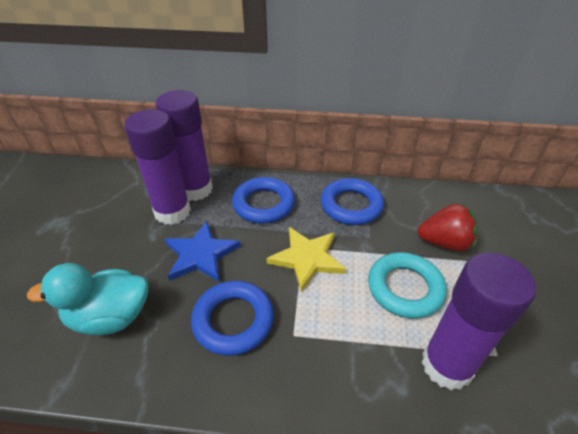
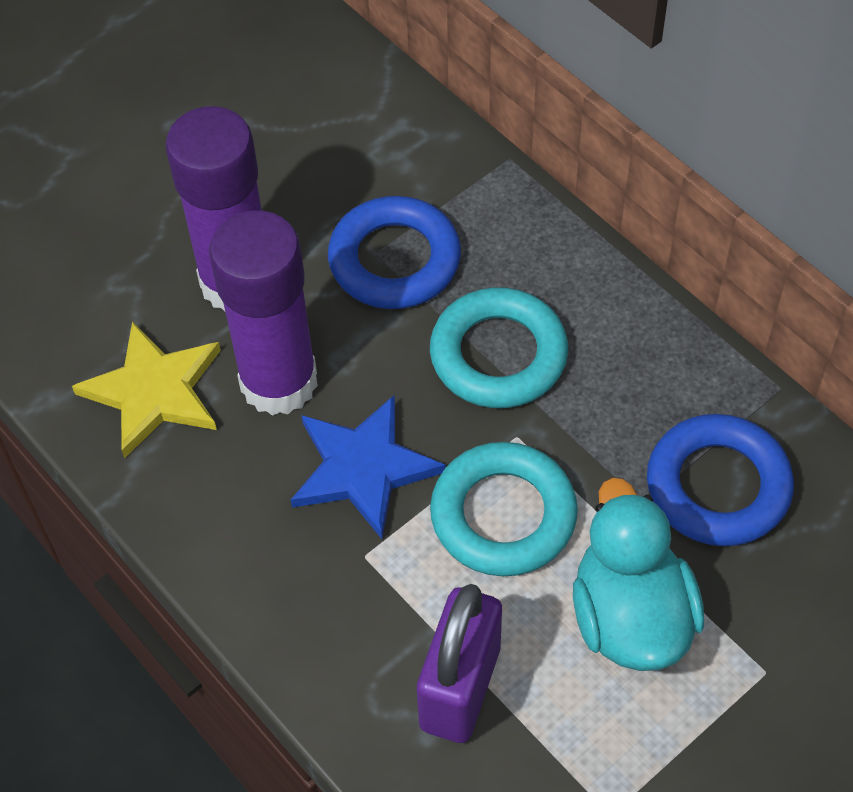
blue ring: 3 -> 2
purple glue stick: 3 -> 2
purple padlock: 0 -> 1
red strawberry: 1 -> 0
turquoise ring: 1 -> 2

